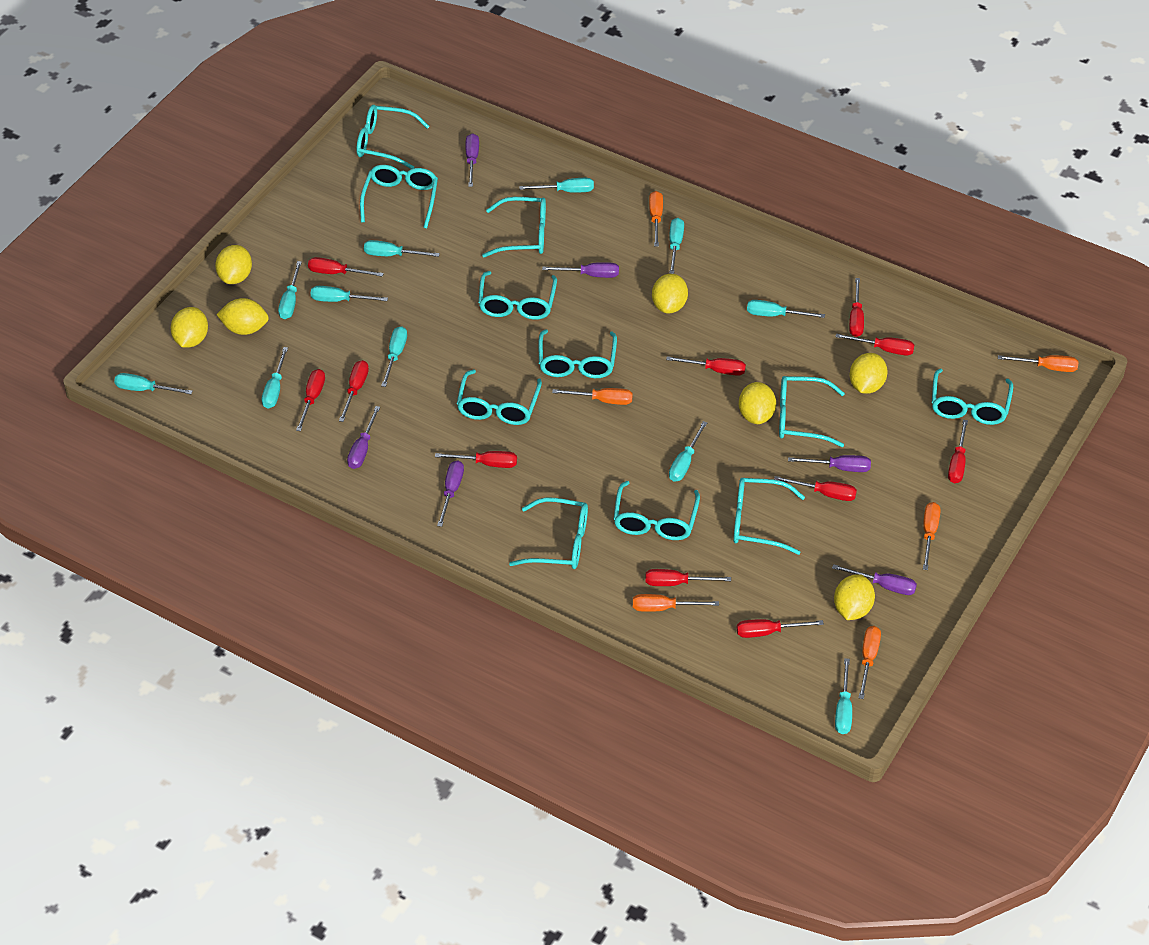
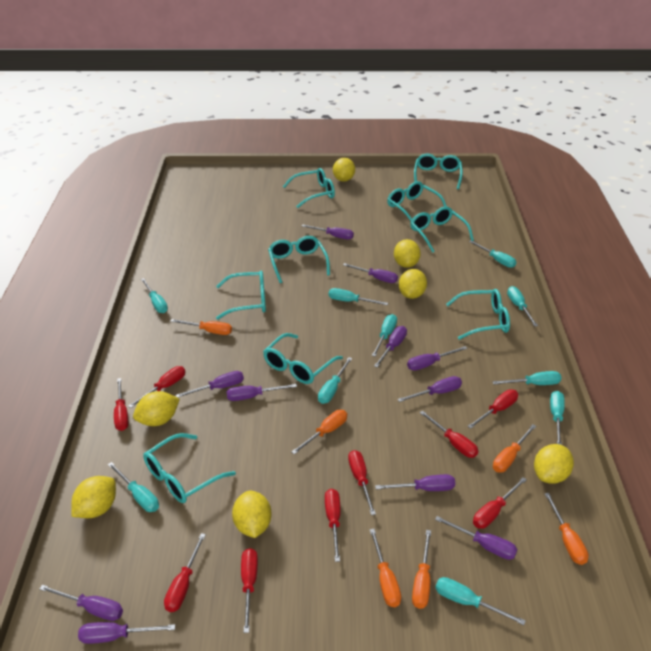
purple screwdriver: 6 -> 11
red screwdriver: 11 -> 9
turquoise glasses: 11 -> 9
turquoise screwdriver: 11 -> 10

